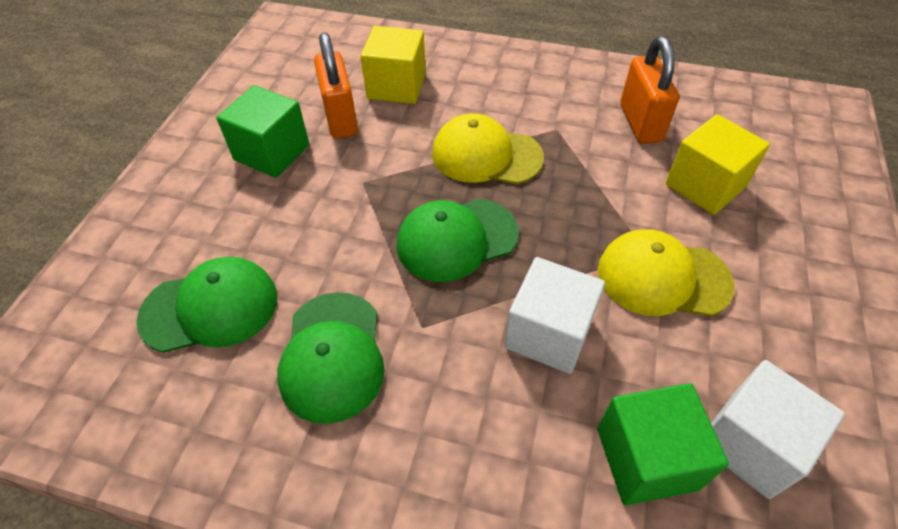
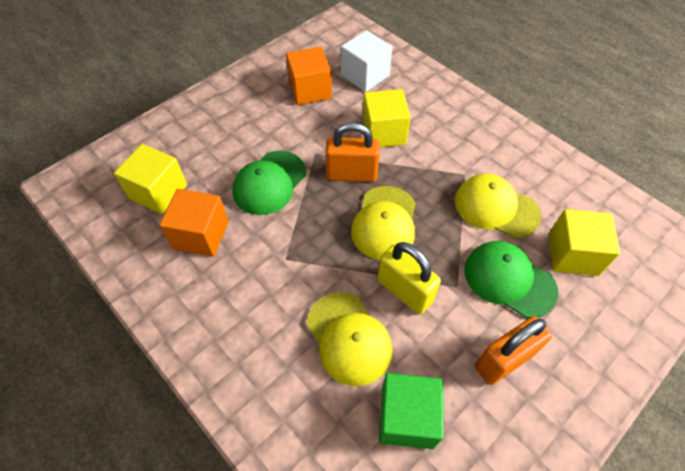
green cap: 3 -> 2
green cube: 2 -> 1
orange cube: 0 -> 2
white cube: 2 -> 1
yellow cap: 2 -> 3
yellow cube: 2 -> 3
yellow padlock: 0 -> 1

